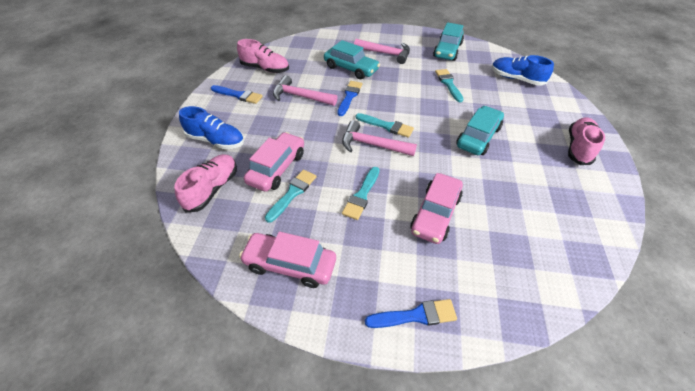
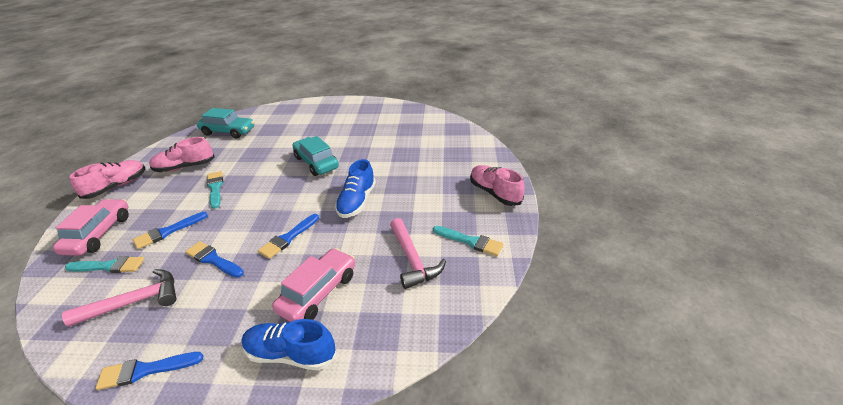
blue brush: 3 -> 4
pink car: 3 -> 2
pink hammer: 3 -> 2
turquoise brush: 4 -> 3
turquoise car: 3 -> 2

